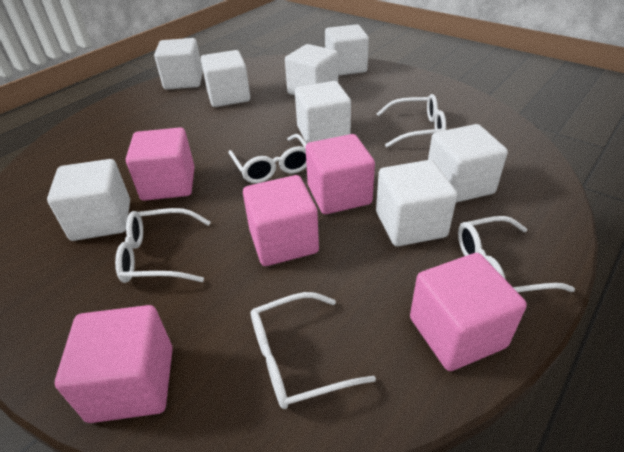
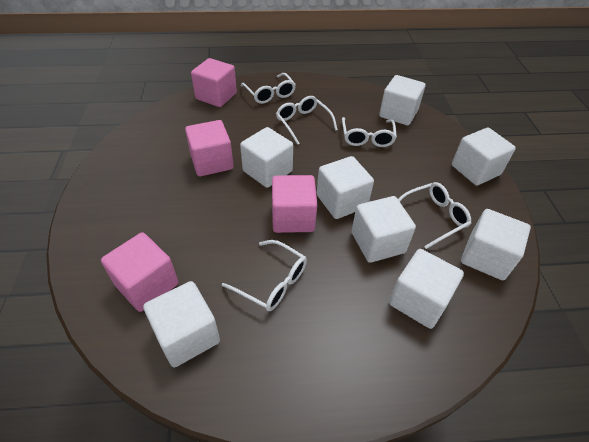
pink cube: 5 -> 4

